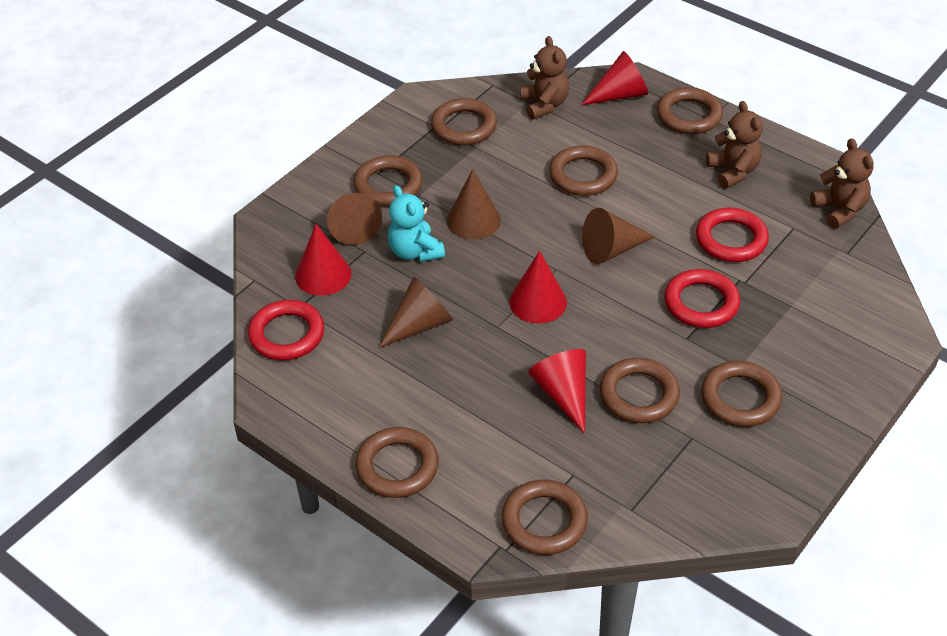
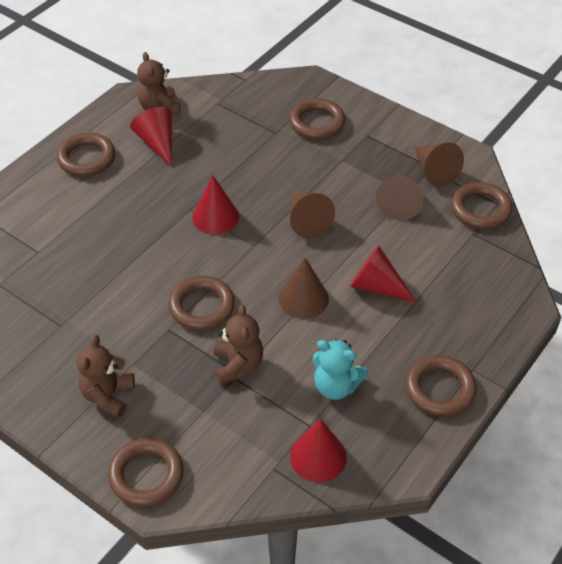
brown ring: 8 -> 6
red ring: 3 -> 0

